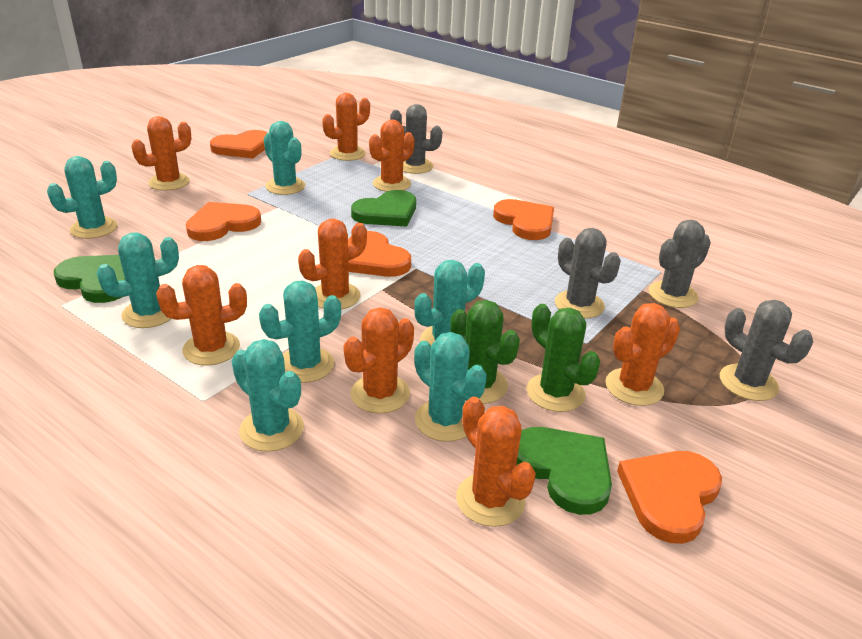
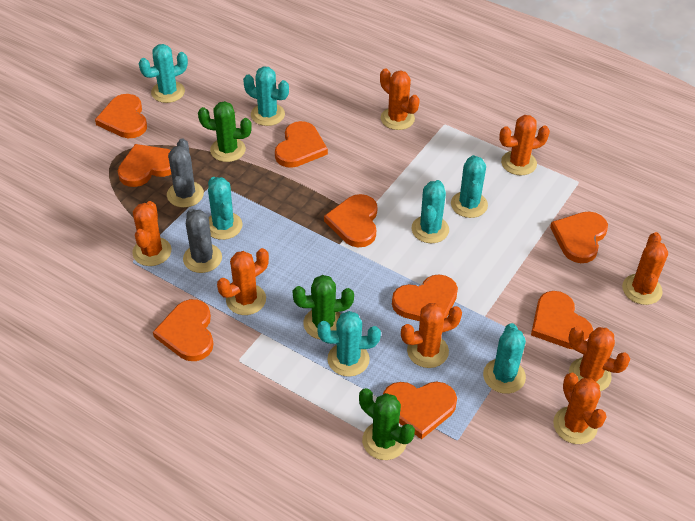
green cactus: 2 -> 3
green heart: 3 -> 0
grey cactus: 4 -> 2
orange heart: 5 -> 9

